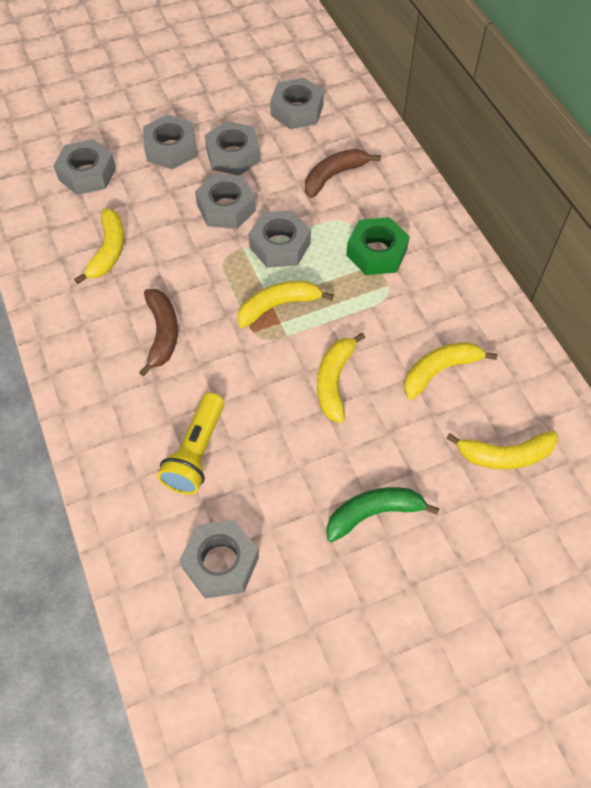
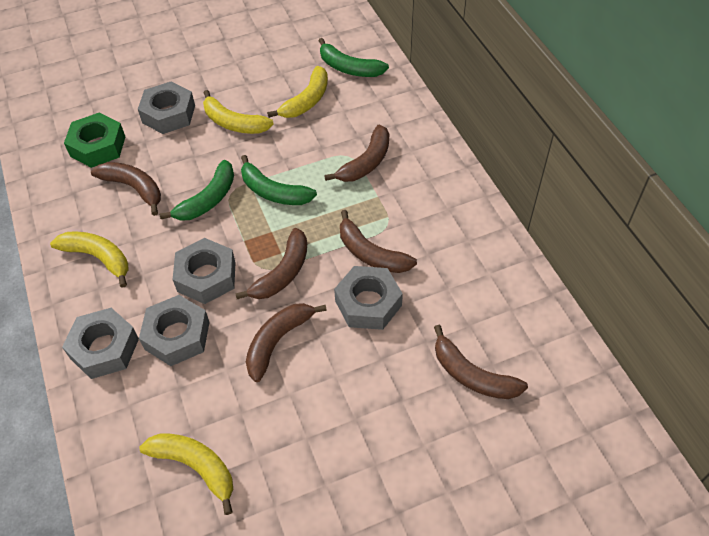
brown banana: 2 -> 6
green banana: 1 -> 3
grey nut: 7 -> 5
yellow banana: 5 -> 4
yellow flashlight: 1 -> 0

